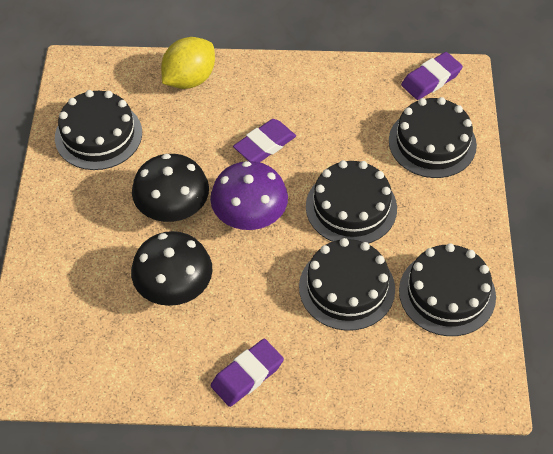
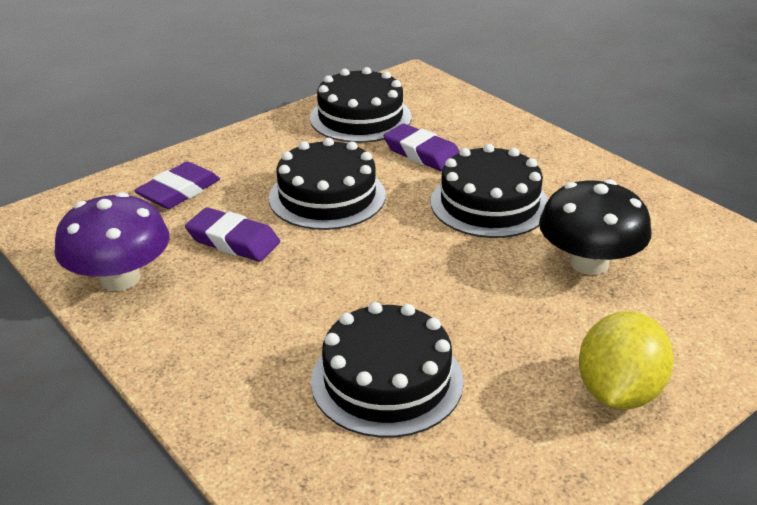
black cake: 5 -> 4
black mushroom: 2 -> 1

